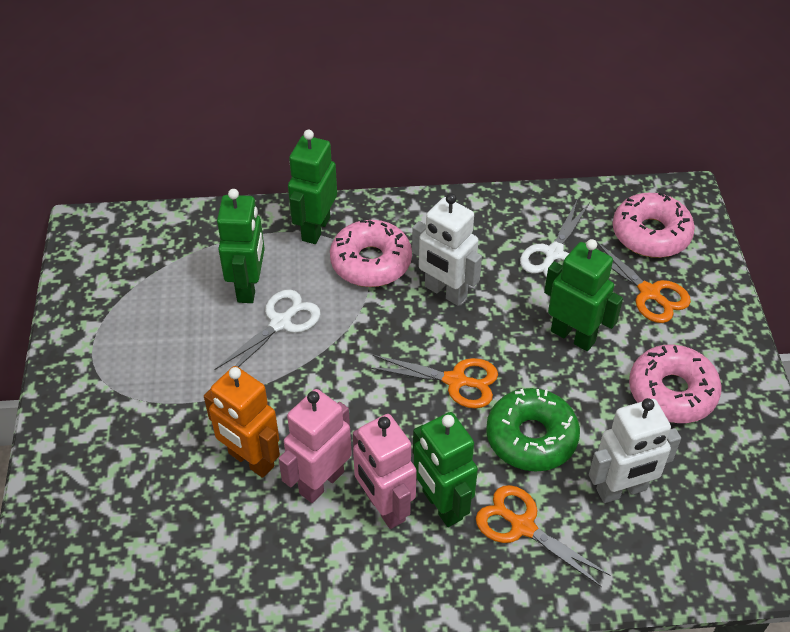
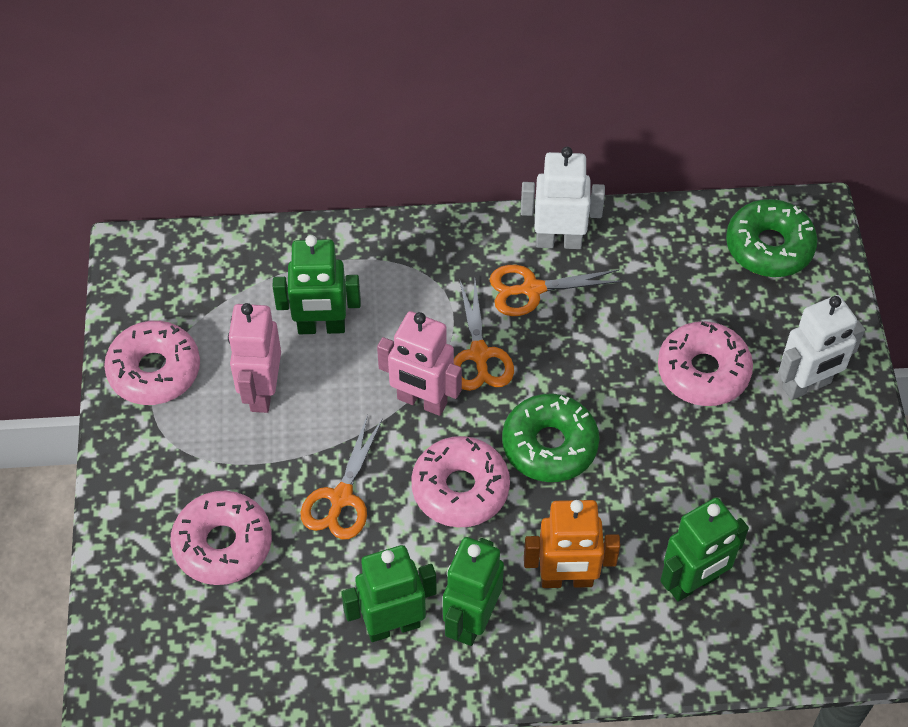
green donut: 1 -> 2
pink donut: 3 -> 4
white scissors: 2 -> 0

